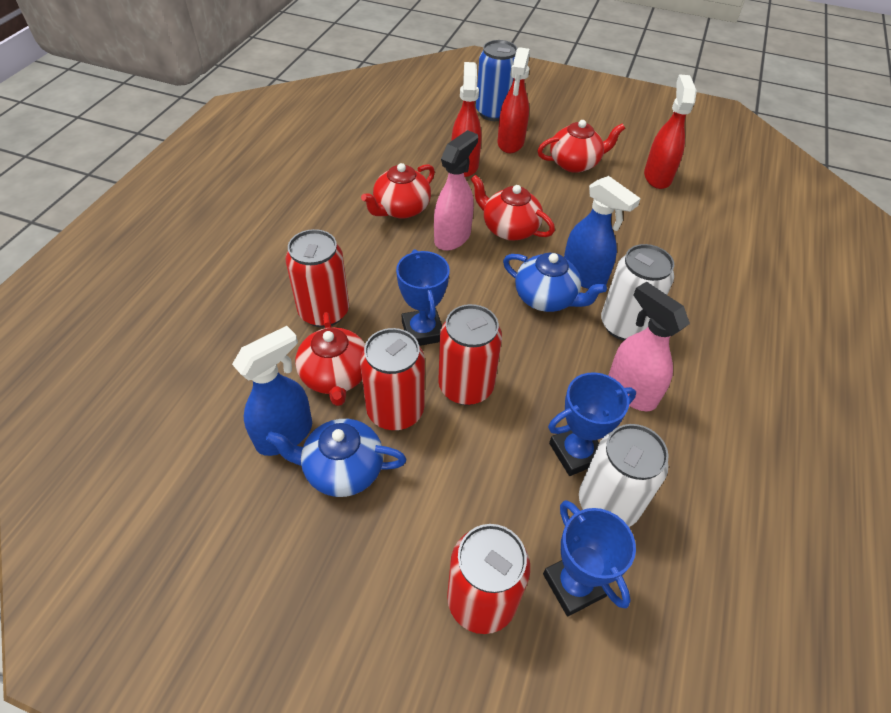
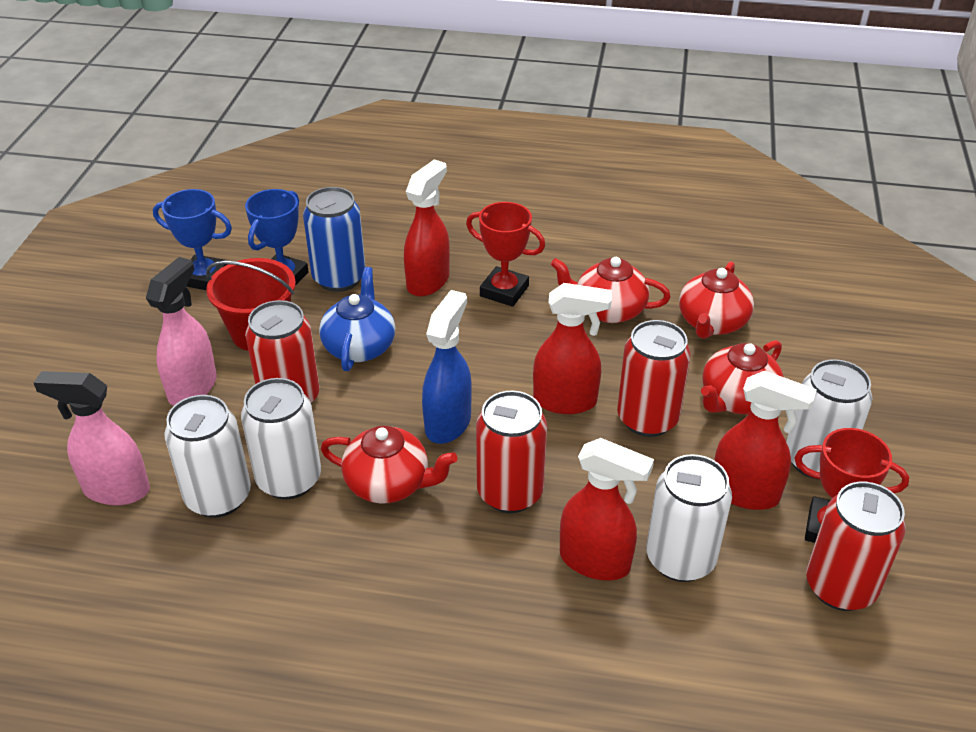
blue spray bottle: 2 -> 1
blue teapot: 2 -> 1
blue trophy: 3 -> 2
red bucket: 0 -> 1
red spray bottle: 3 -> 4
red trophy: 0 -> 2
white can: 2 -> 4

